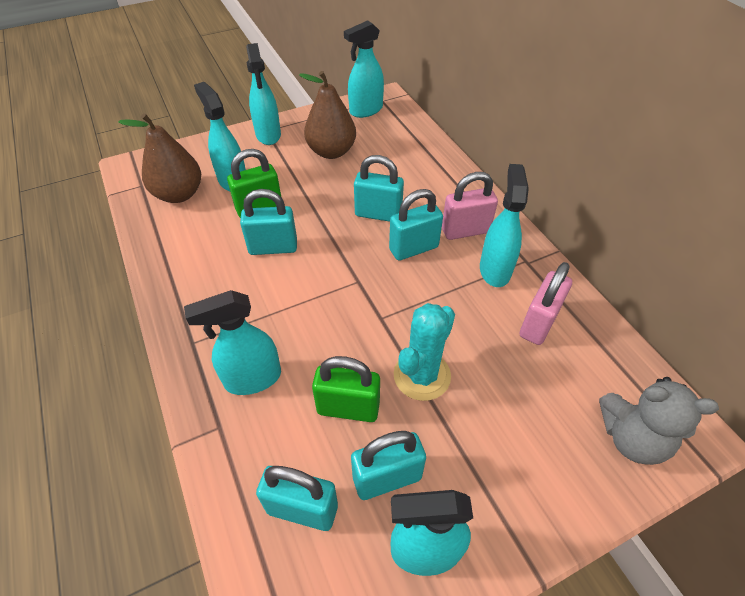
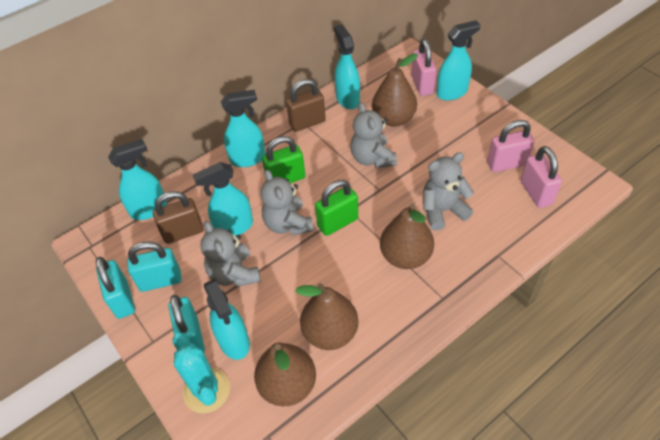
brown padlock: 0 -> 2
brown pear: 2 -> 4
grey teddy bear: 1 -> 4
pink padlock: 2 -> 3
turquoise padlock: 5 -> 3

